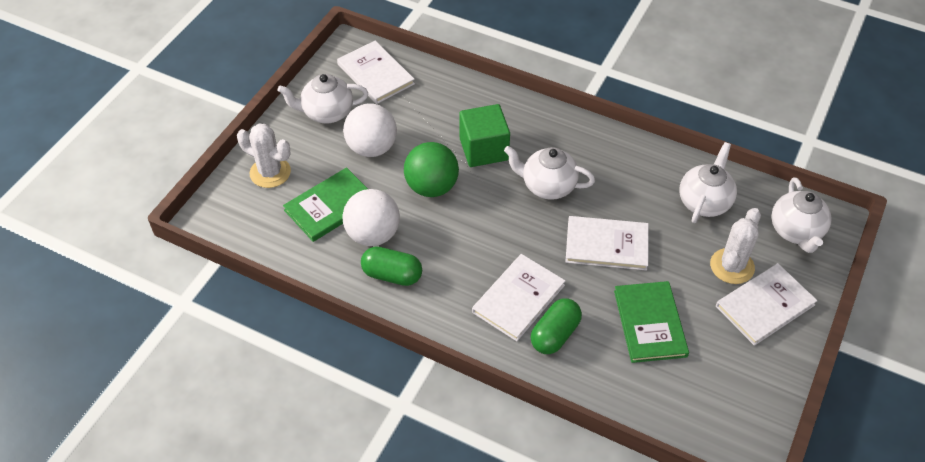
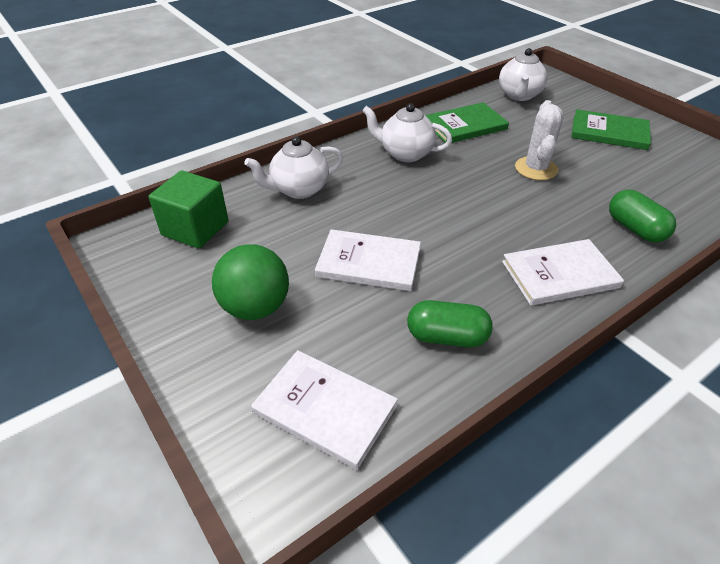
white ball: 2 -> 0
white book: 4 -> 3
white cactus: 2 -> 1
white teapot: 4 -> 3

